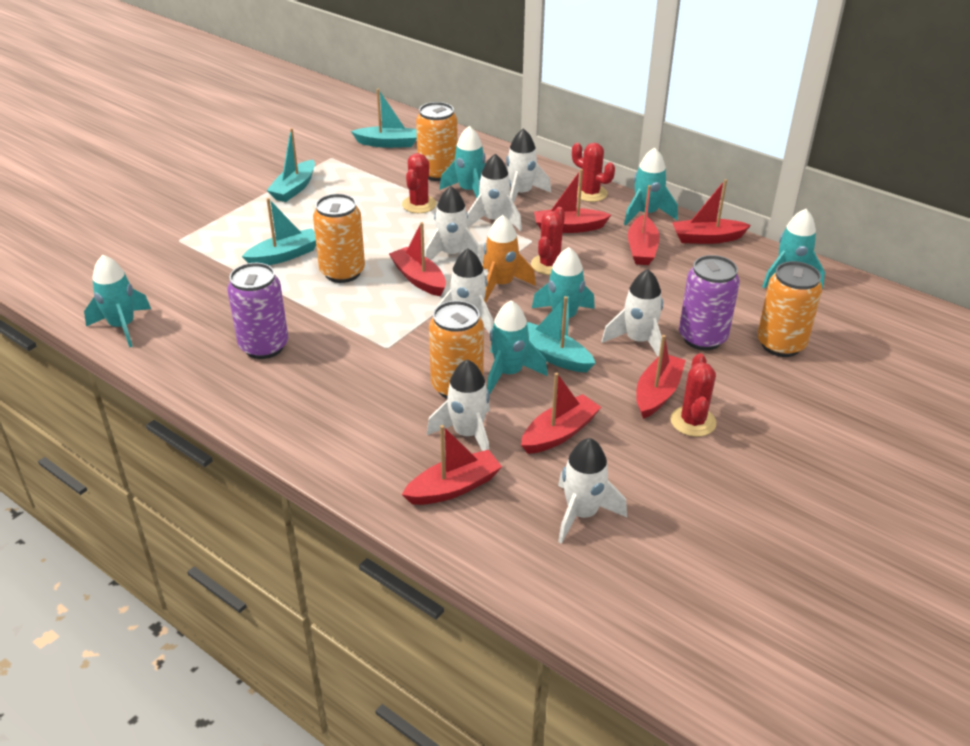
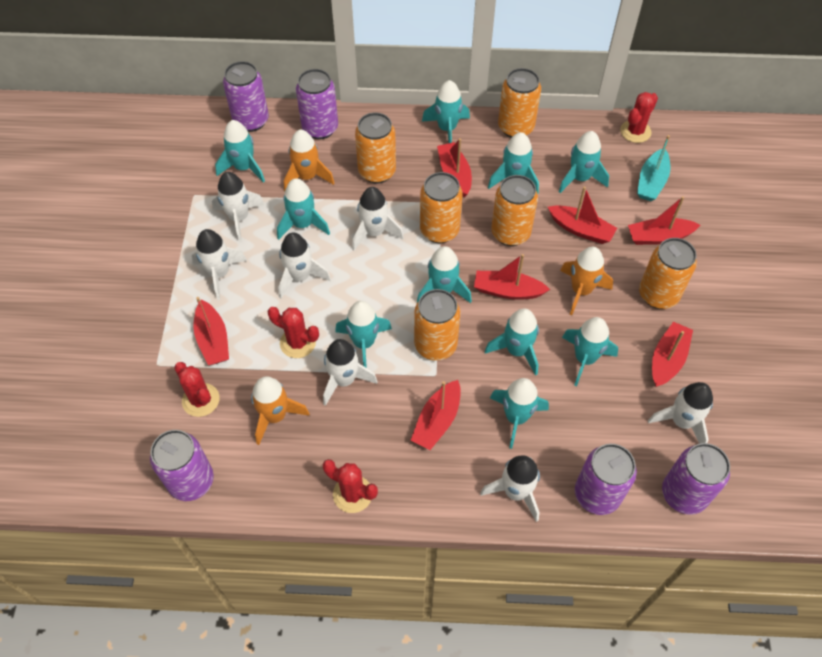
orange can: 4 -> 6
orange rocket: 1 -> 3
purple can: 2 -> 5
turquoise boat: 4 -> 1
turquoise rocket: 6 -> 10

